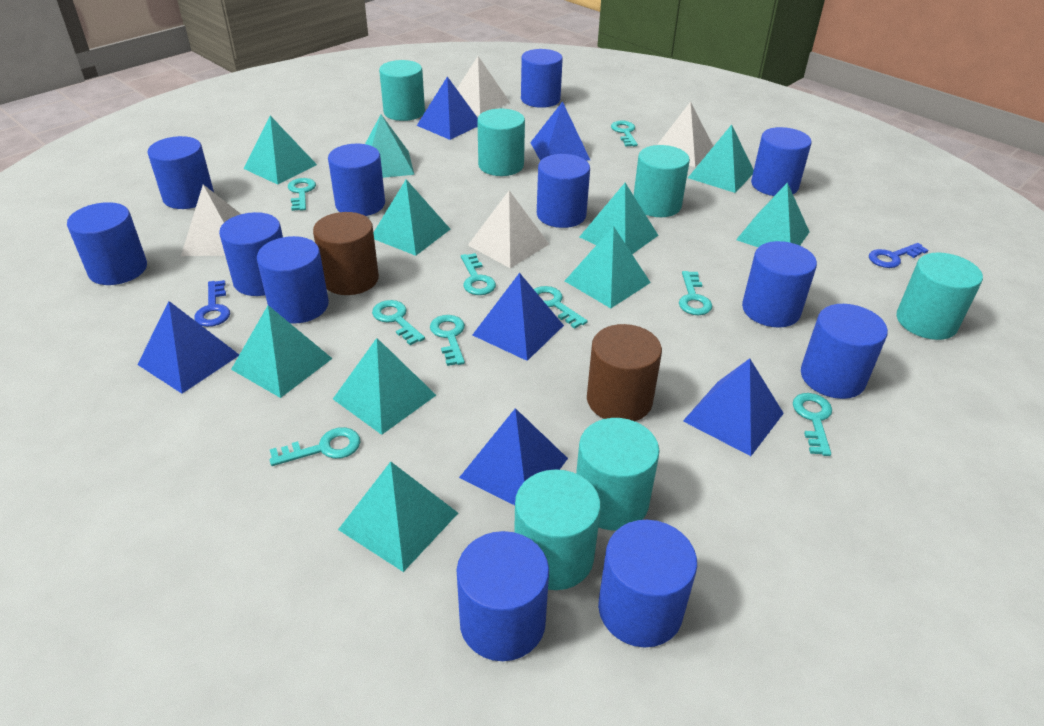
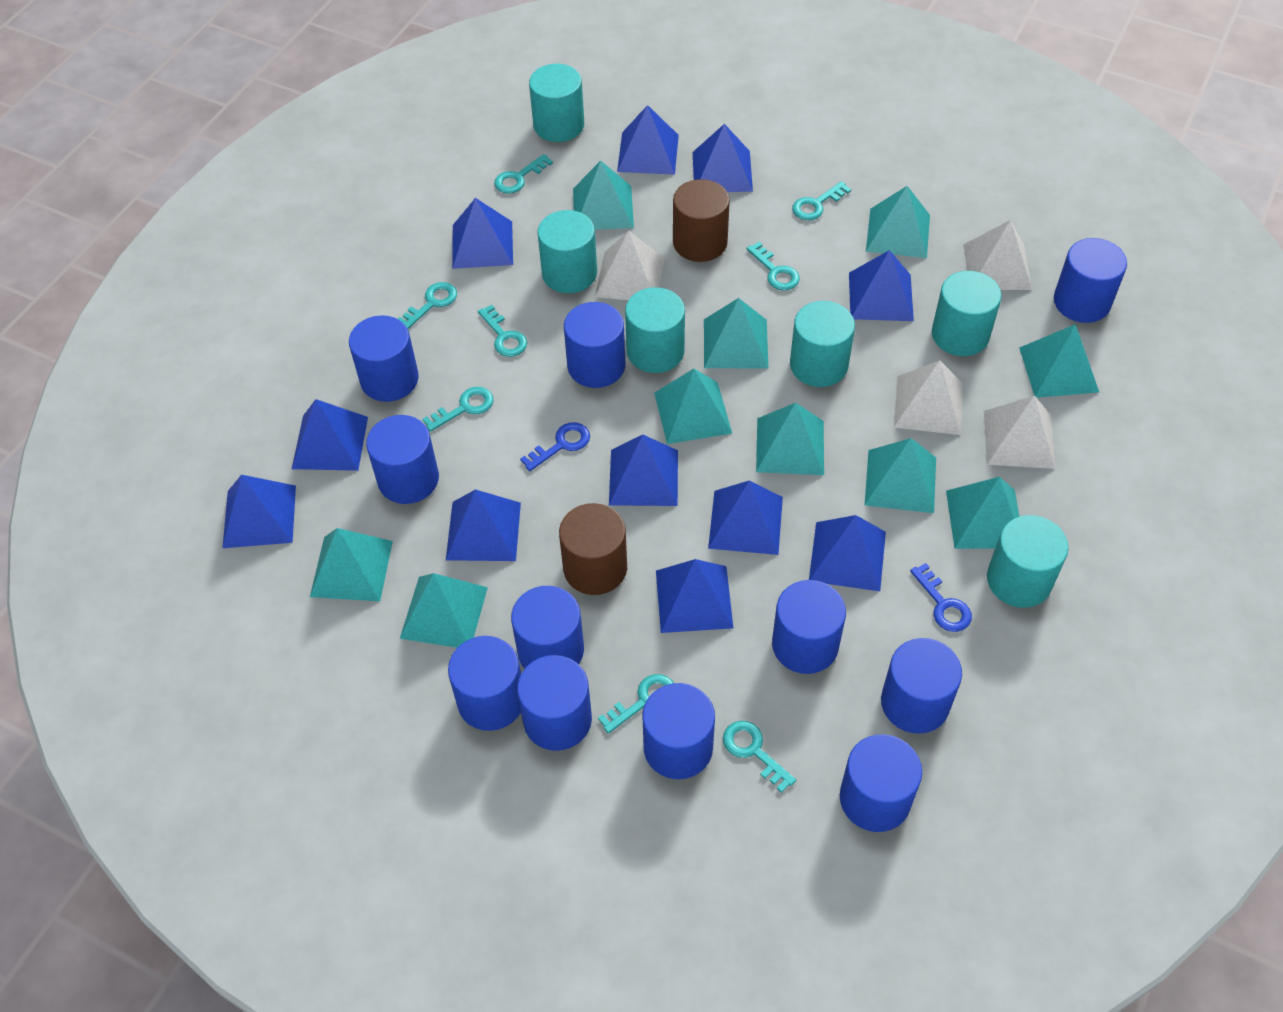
blue cylinder: 12 -> 11
blue pyramid: 6 -> 11
turquoise key: 9 -> 8

